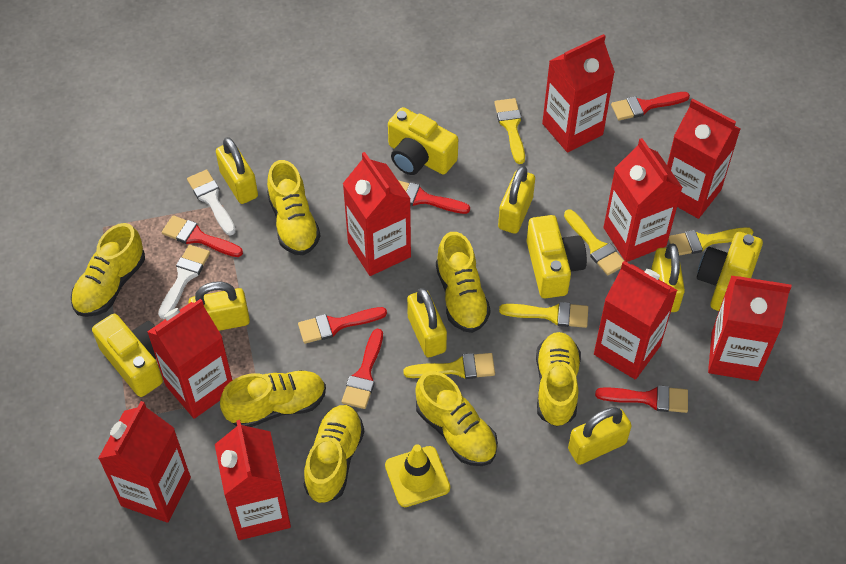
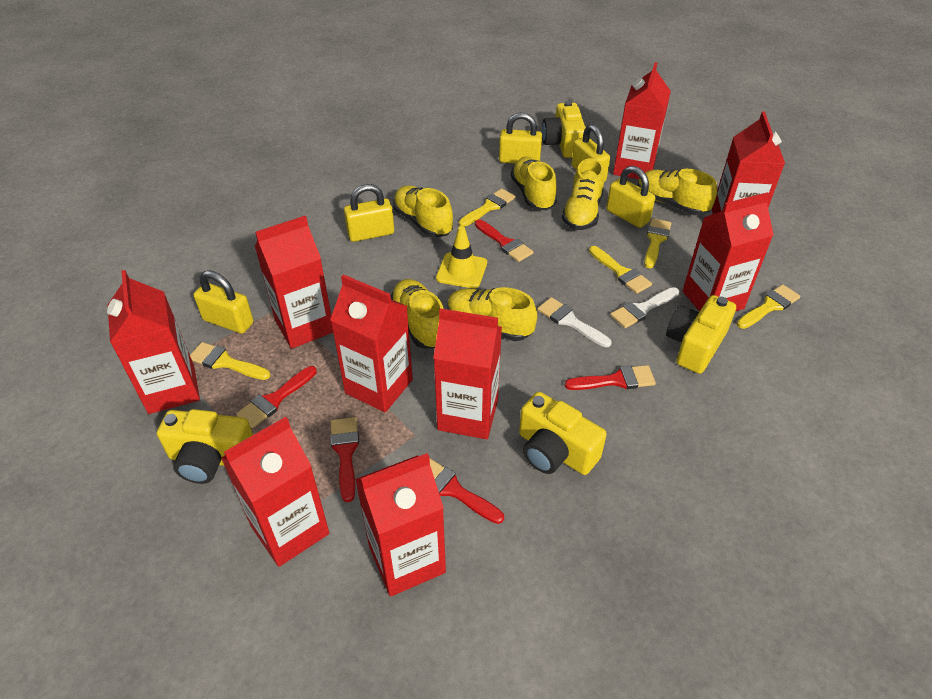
red brush: 6 -> 5
yellow padlock: 6 -> 5
yellow shoe: 7 -> 6

